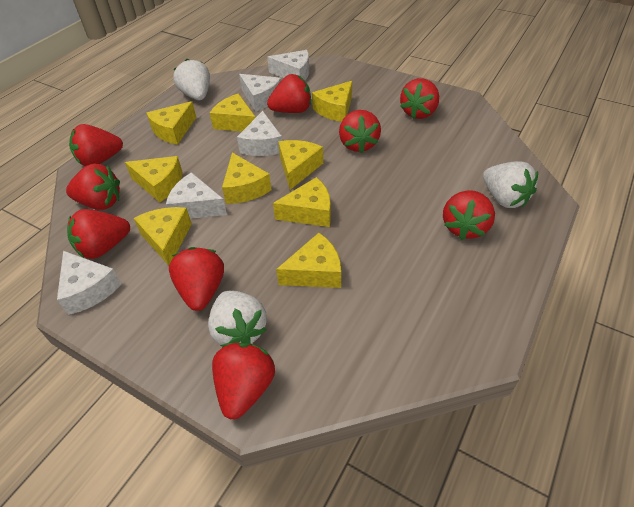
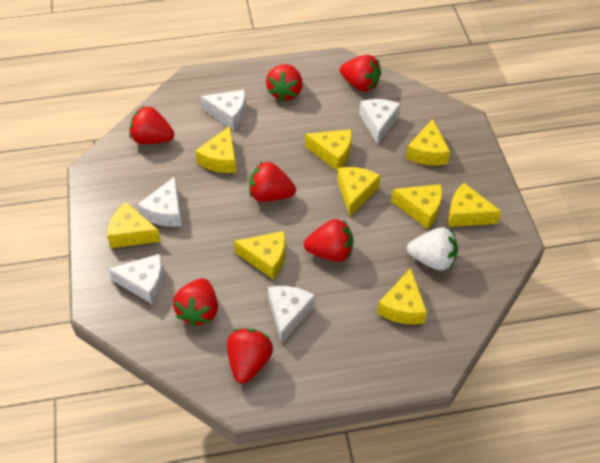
red strawberry: 9 -> 7
white strawberry: 3 -> 1

